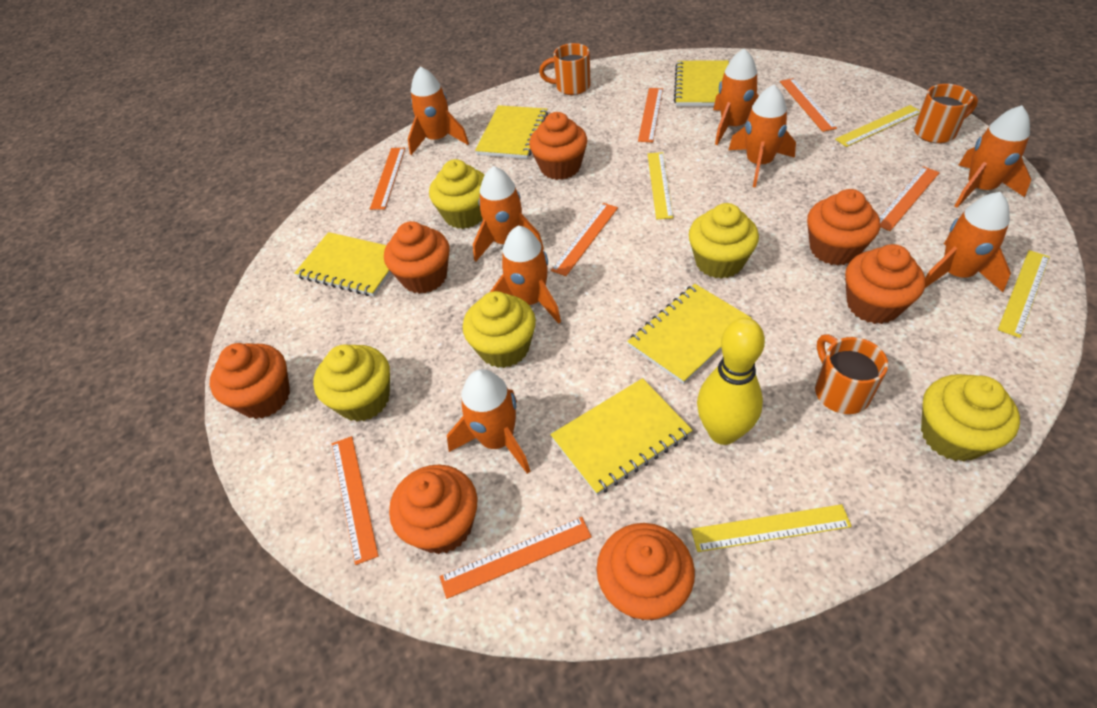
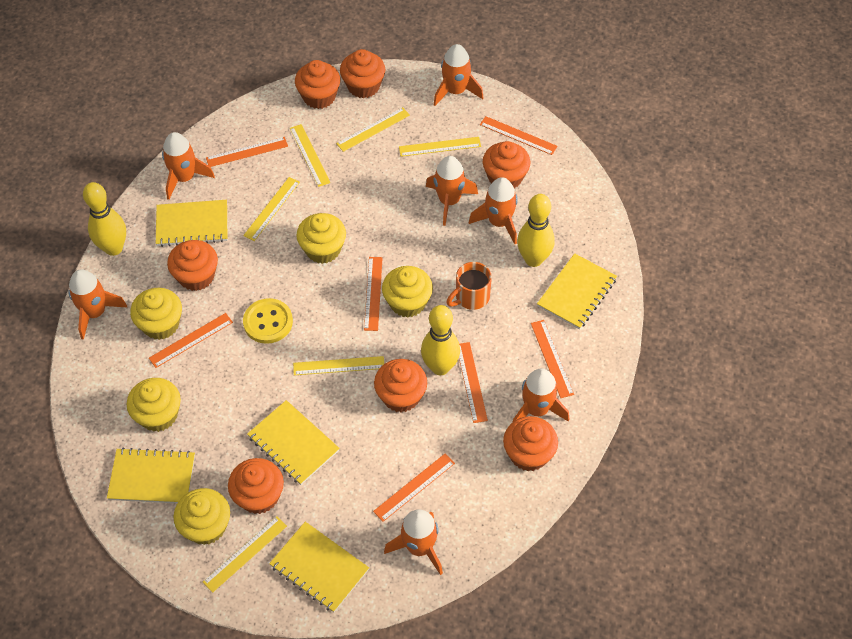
orange mug: 3 -> 1
orange rocket: 8 -> 7
yellow bowling pin: 1 -> 3
yellow button: 0 -> 1
yellow ruler: 4 -> 6

